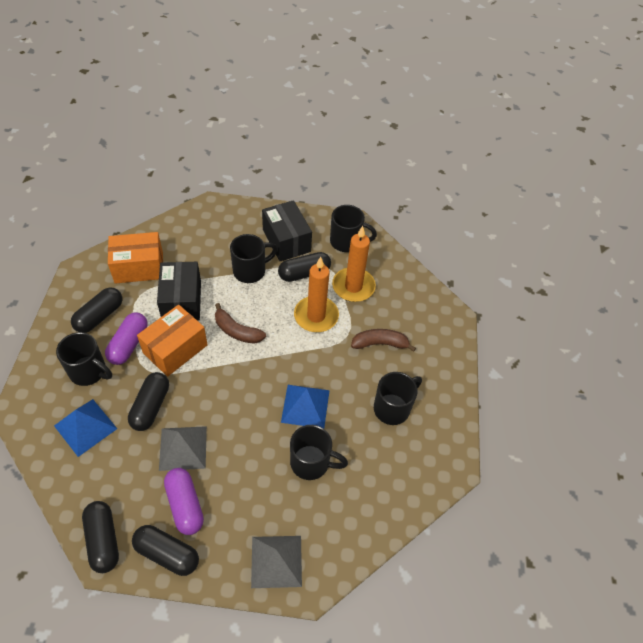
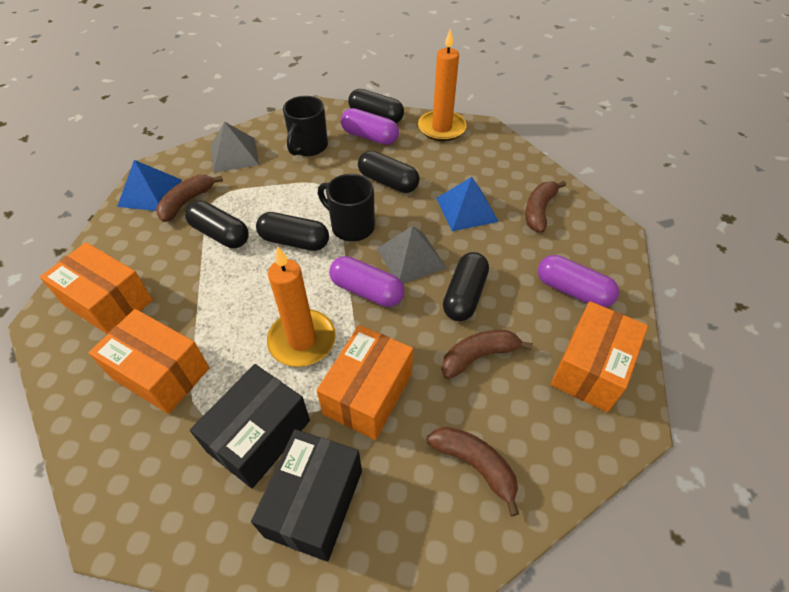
black mug: 5 -> 2
brown banana: 2 -> 4
orange box: 2 -> 4
purple capsule: 2 -> 3

